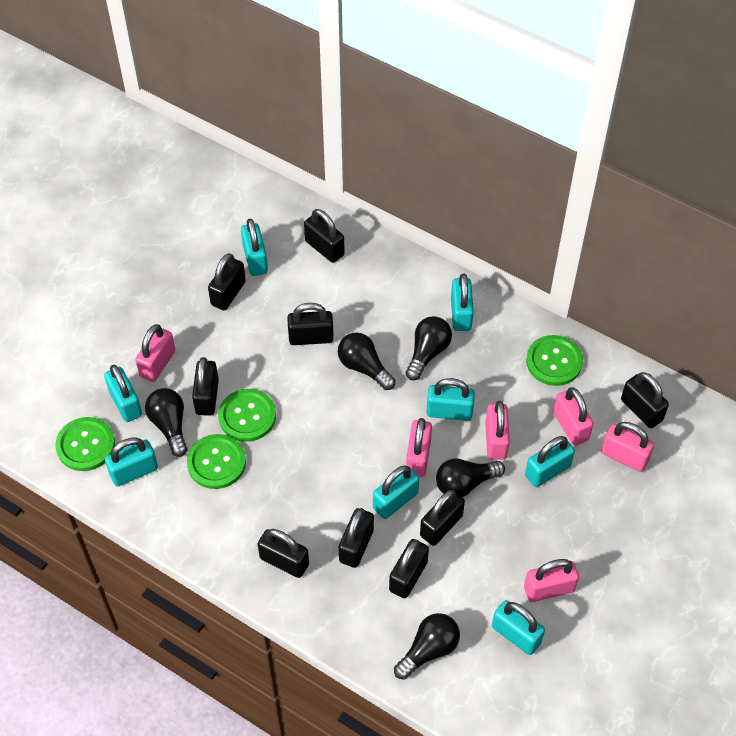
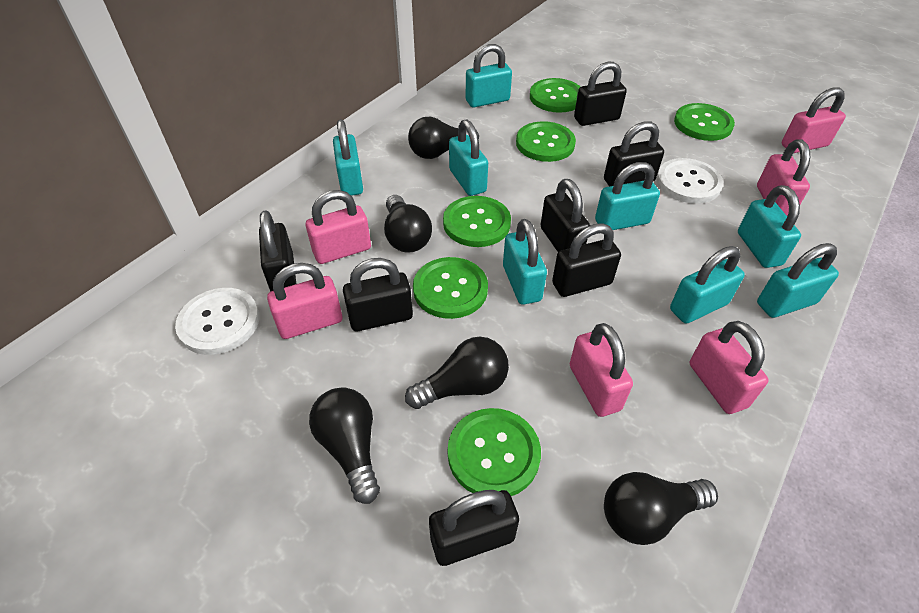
black padlock: 9 -> 7
green button: 4 -> 6
white button: 0 -> 2

